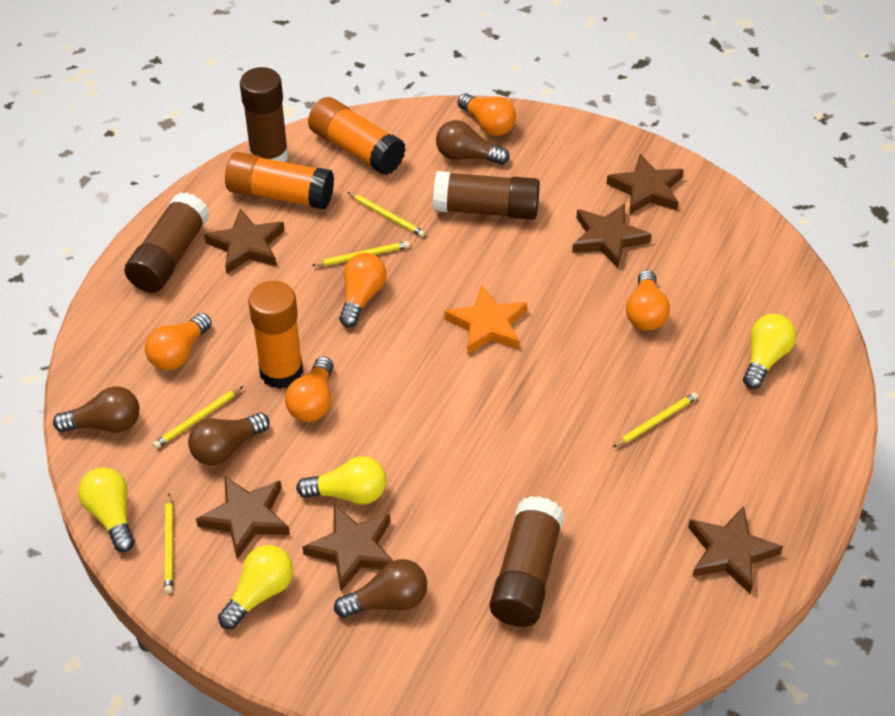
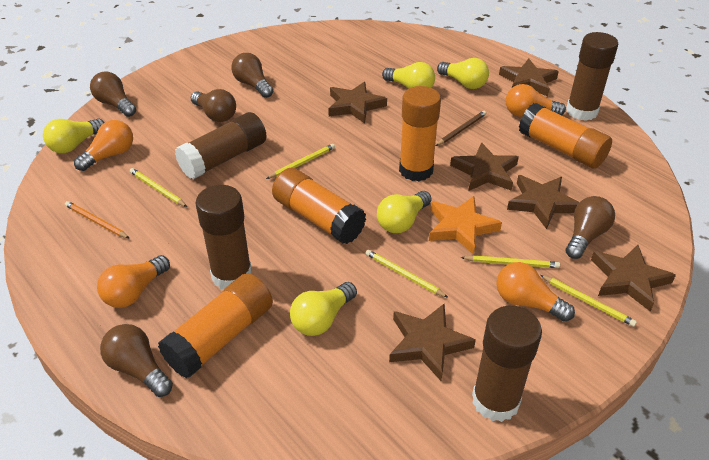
brown light bulb: 4 -> 5
brown pencil: 0 -> 1
orange glue stick: 3 -> 4
orange light bulb: 5 -> 4
orange pencil: 0 -> 1
yellow light bulb: 4 -> 5

